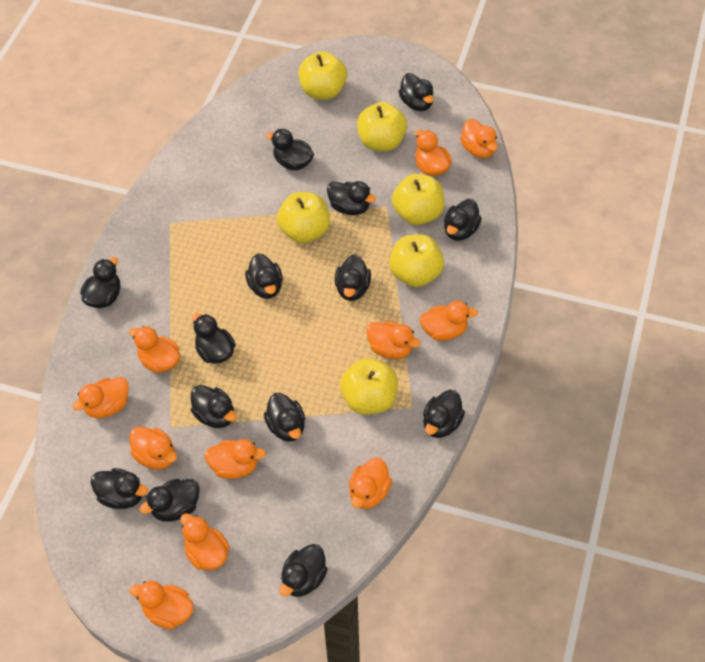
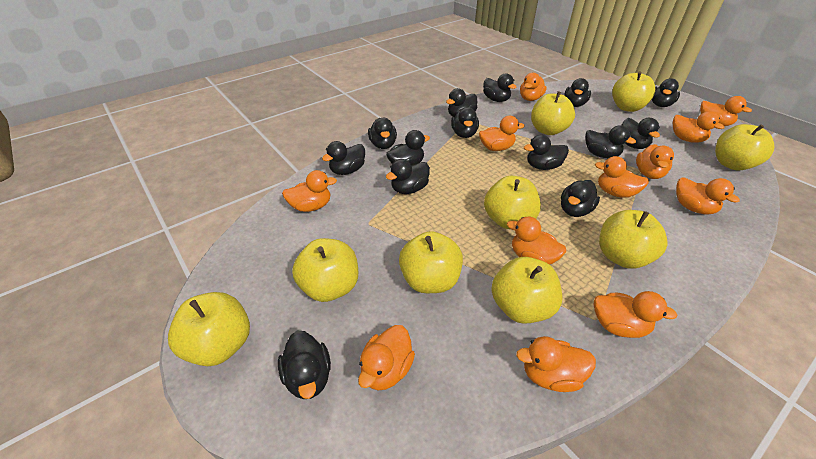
orange duck: 11 -> 12
yellow apple: 6 -> 9

